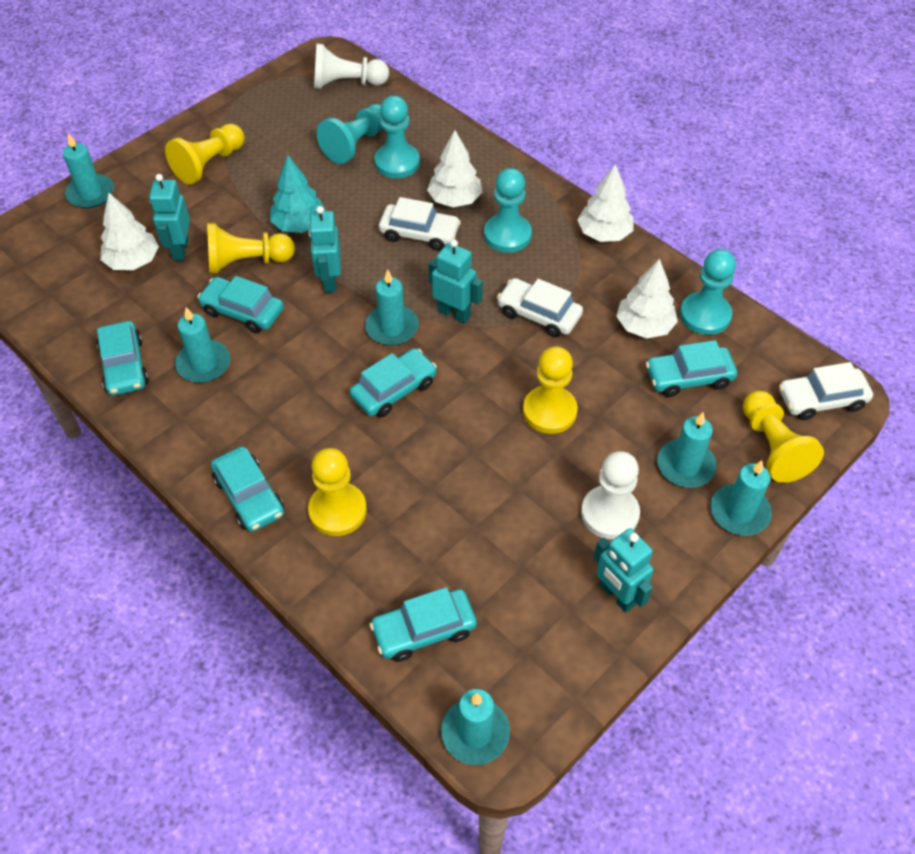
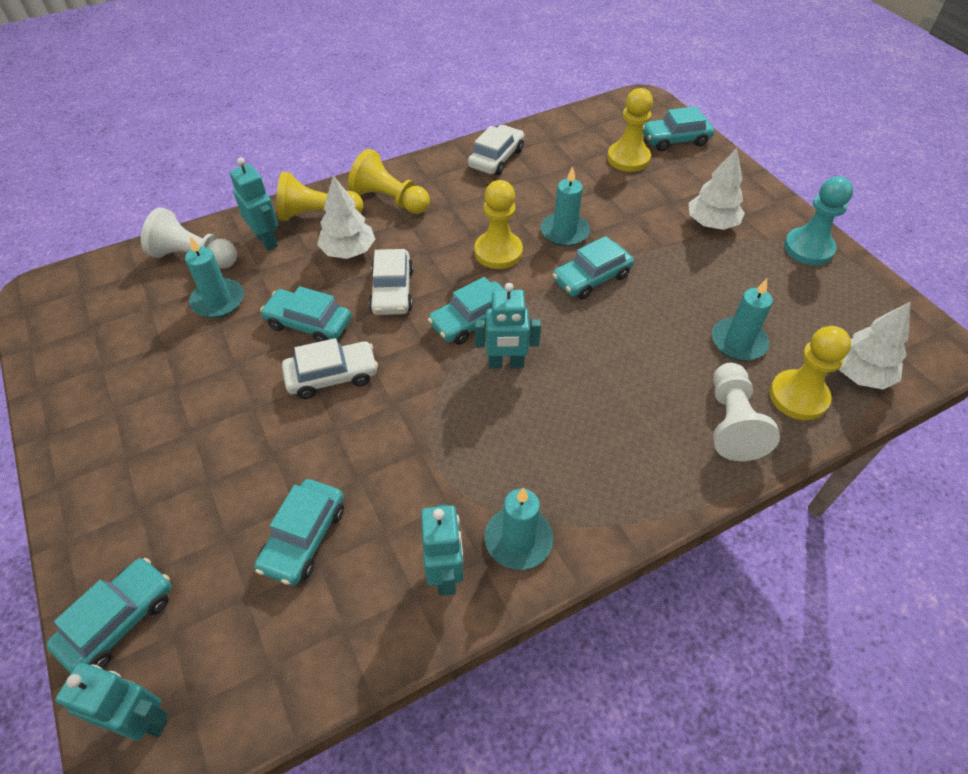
turquoise candle: 6 -> 4
turquoise pawn: 4 -> 1
turquoise tree: 1 -> 0
white tree: 4 -> 3

